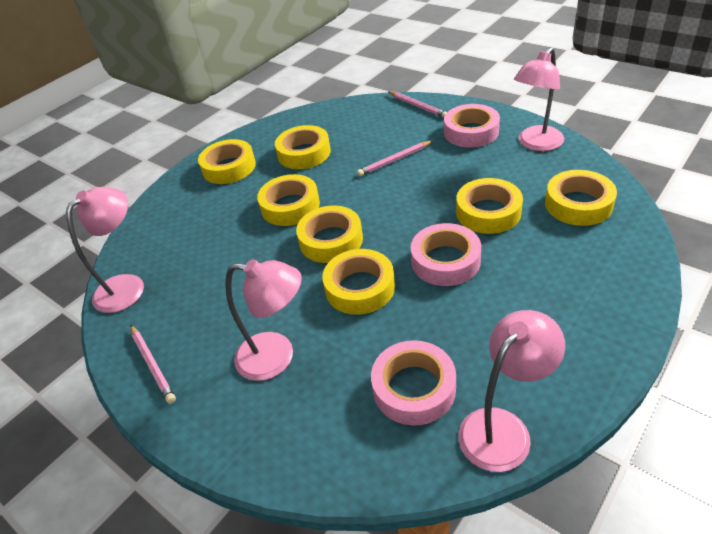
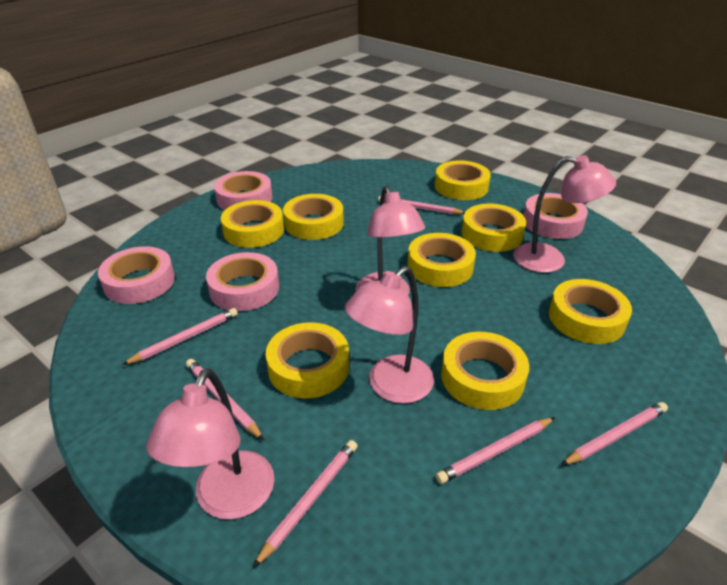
pink pencil: 3 -> 6
pink tape: 3 -> 4
yellow tape: 7 -> 8

